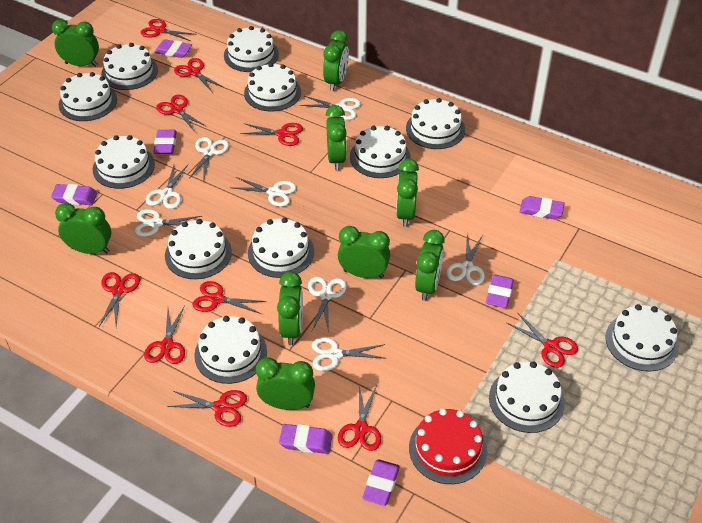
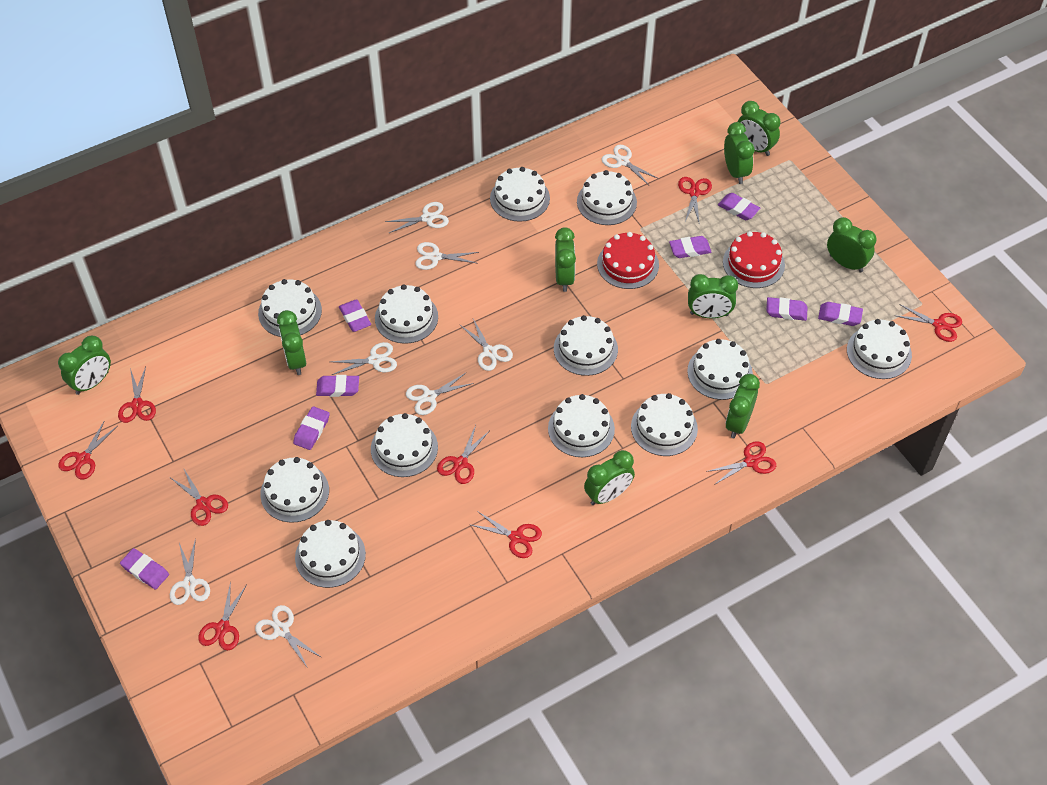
purple eraser: 7 -> 8
red cake: 1 -> 2
red scissors: 10 -> 9

